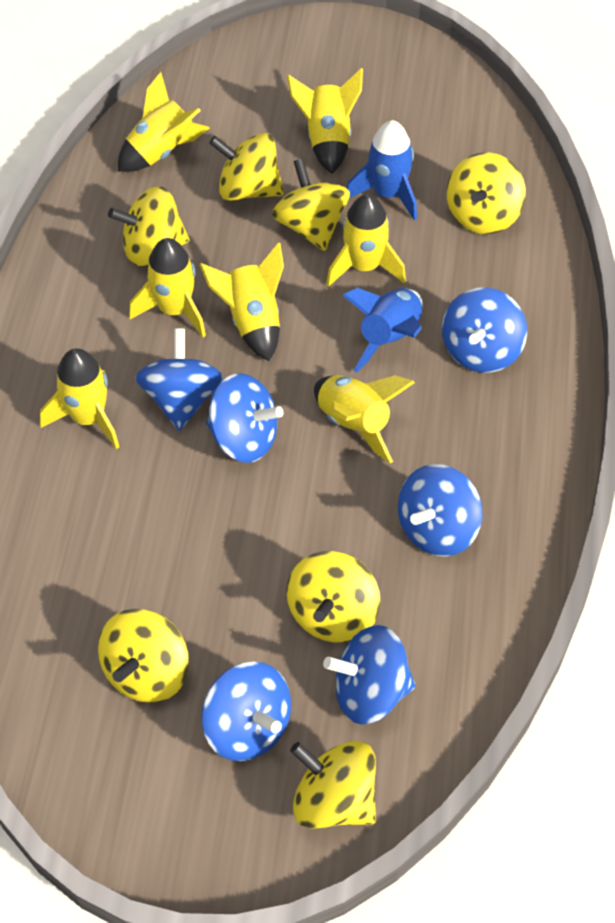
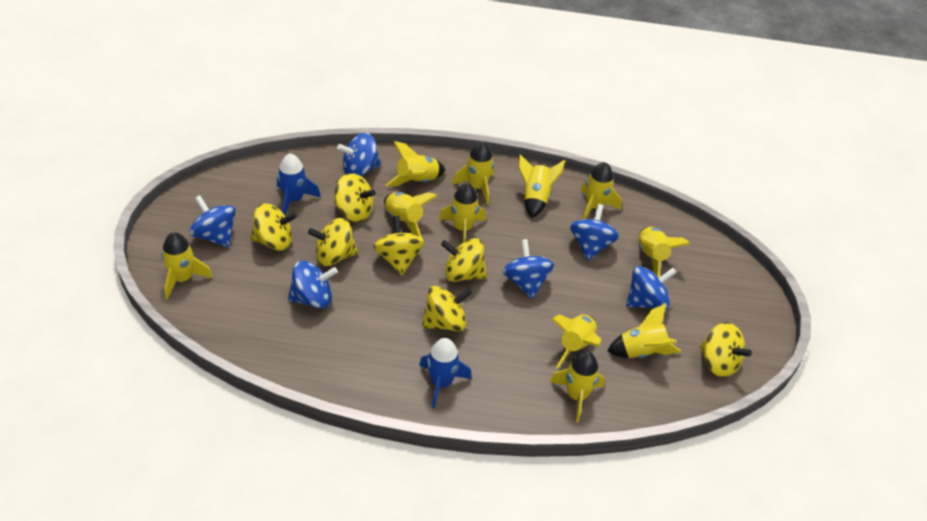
yellow rocket: 7 -> 11

